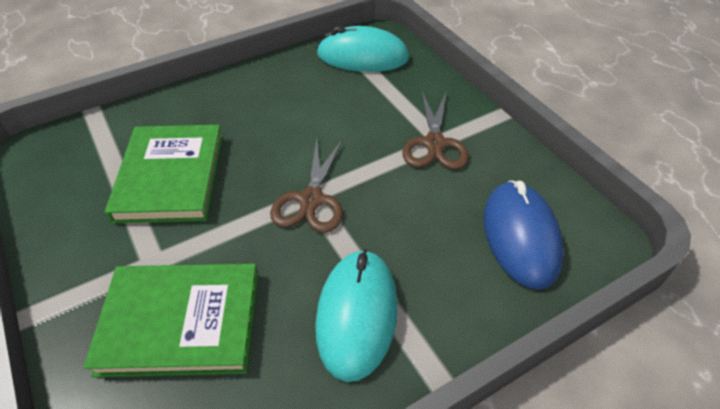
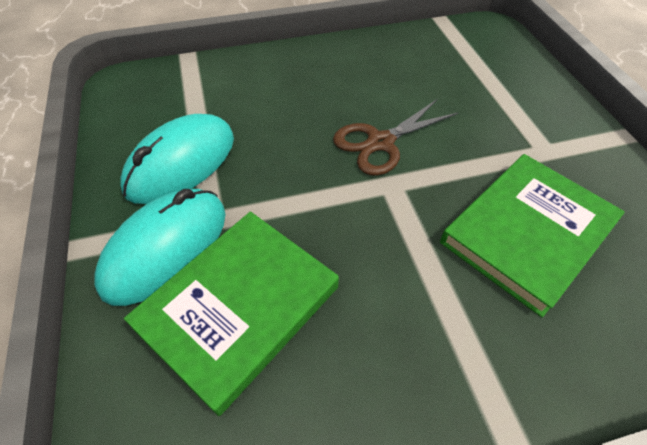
blue mouse: 1 -> 0
brown scissors: 2 -> 1

